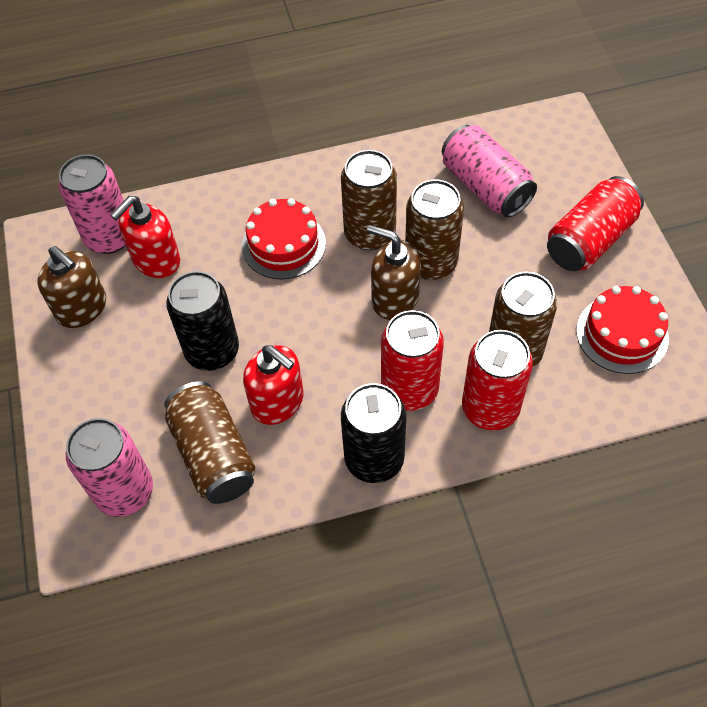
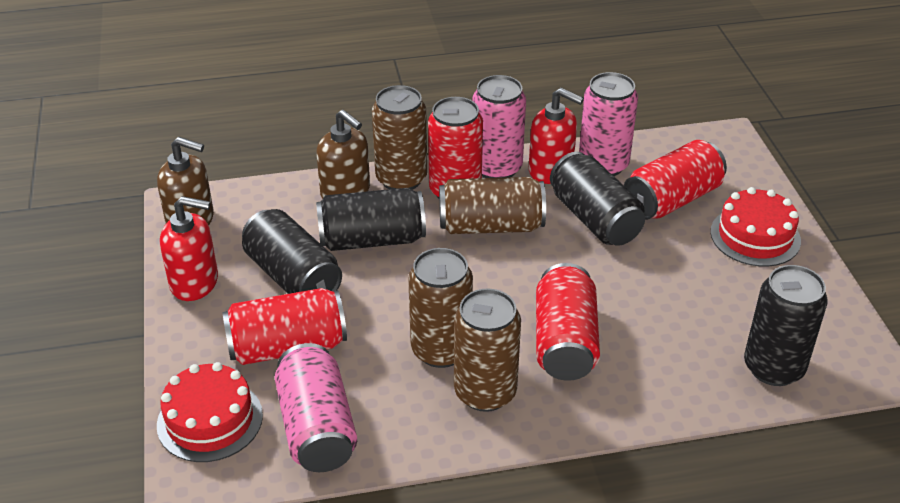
black can: 2 -> 4
red can: 3 -> 4

